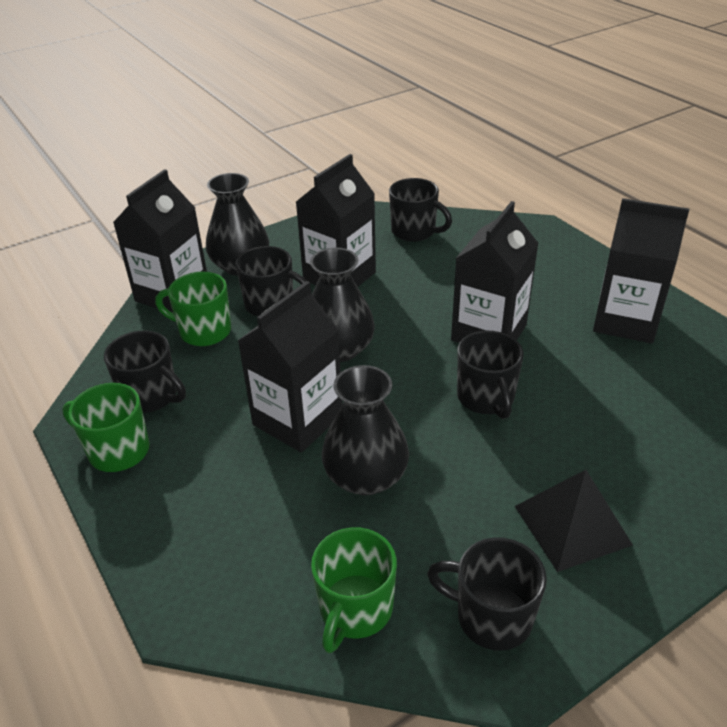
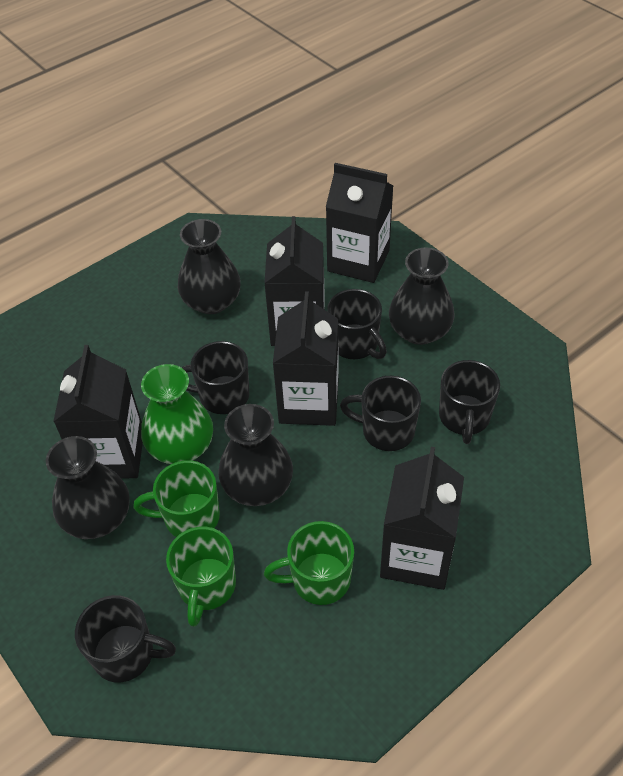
black pyramid: 1 -> 0
black vase: 3 -> 4
green vase: 0 -> 1

